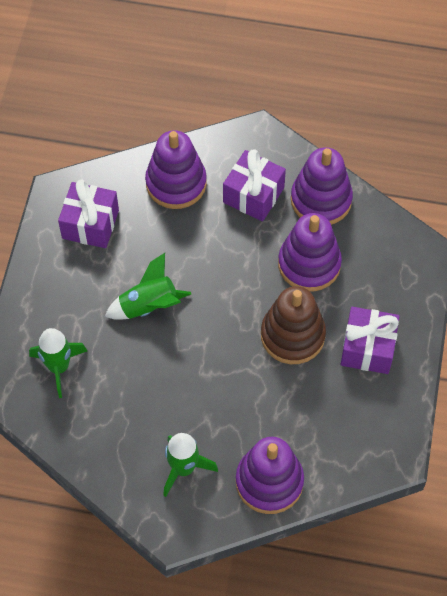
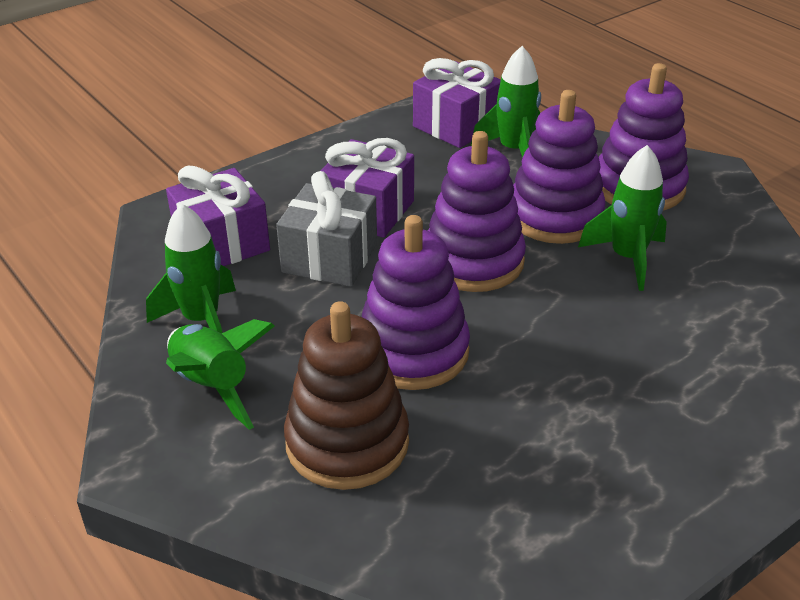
green rocket: 3 -> 4
grey gift: 0 -> 1

